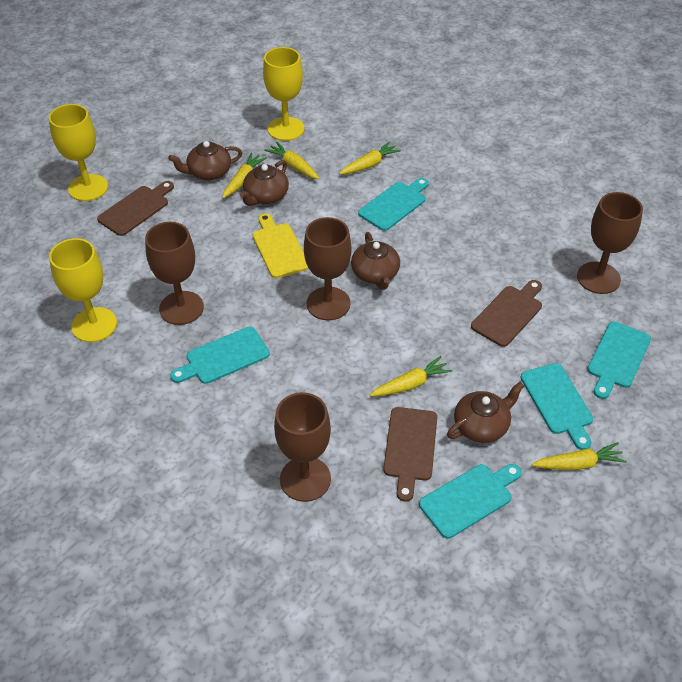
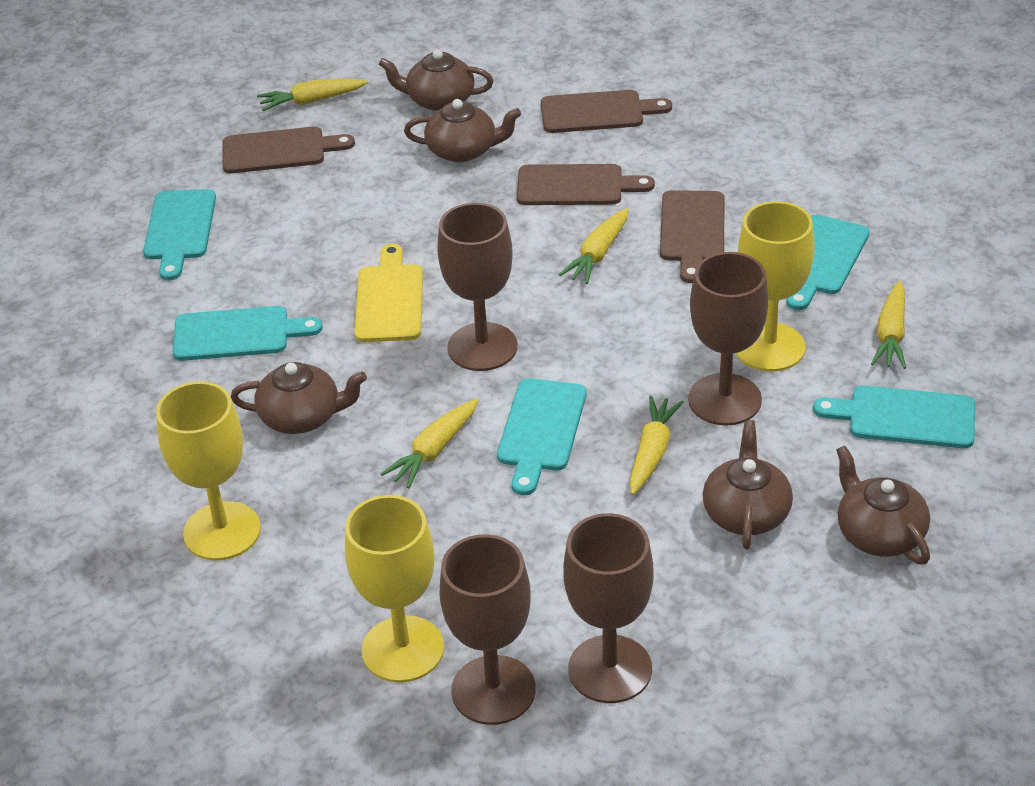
brown cutting board: 3 -> 4
brown teapot: 4 -> 5

